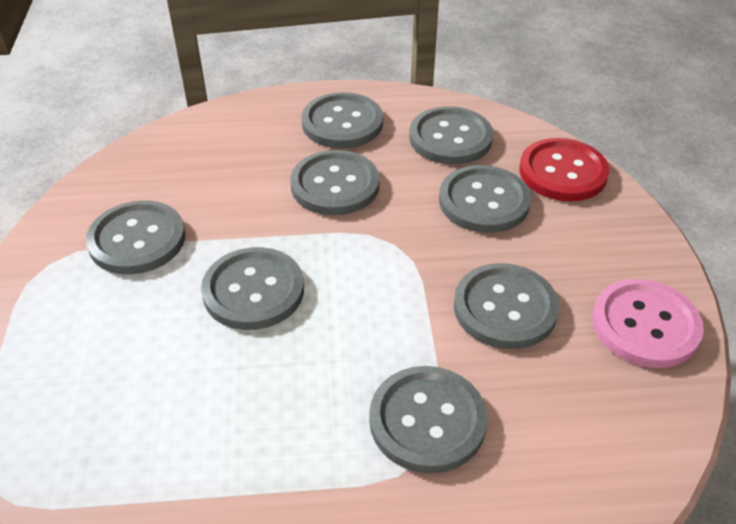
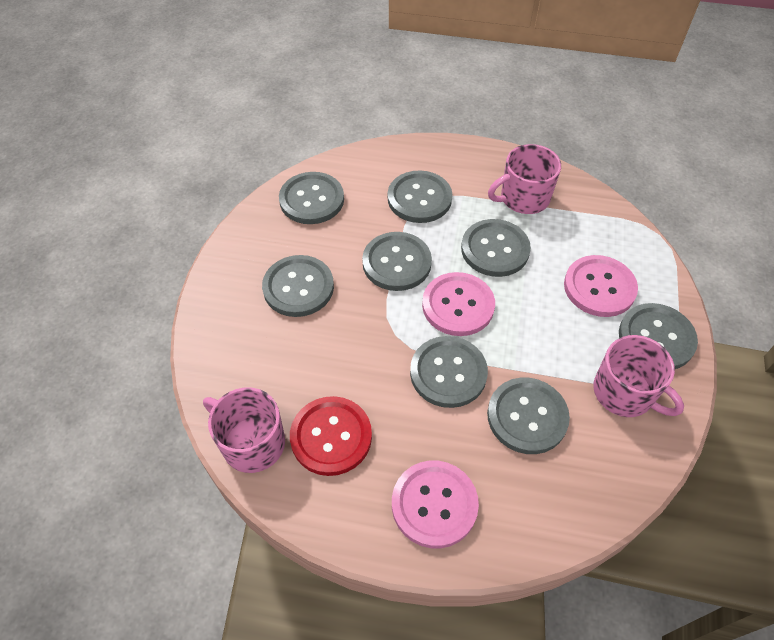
pink button: 1 -> 3
pink mug: 0 -> 3

